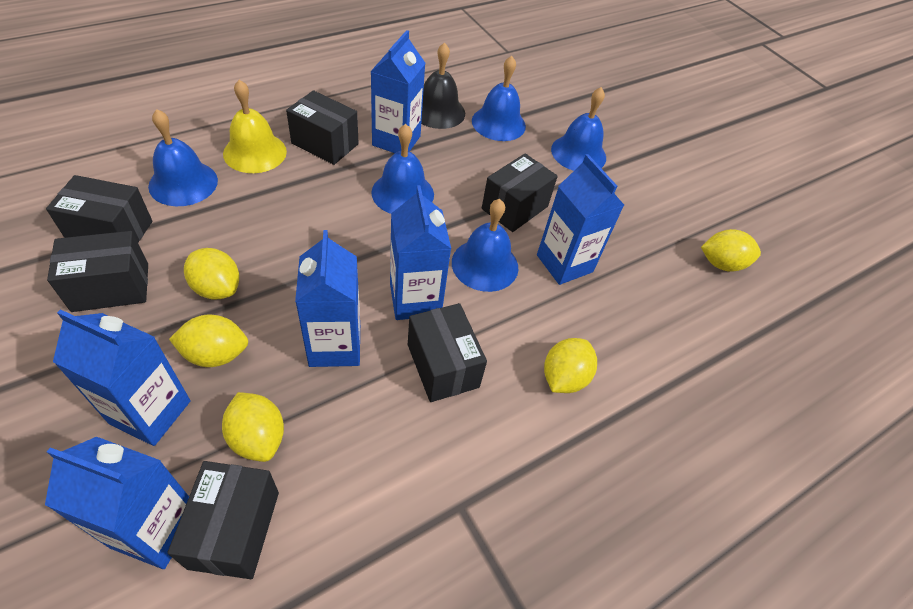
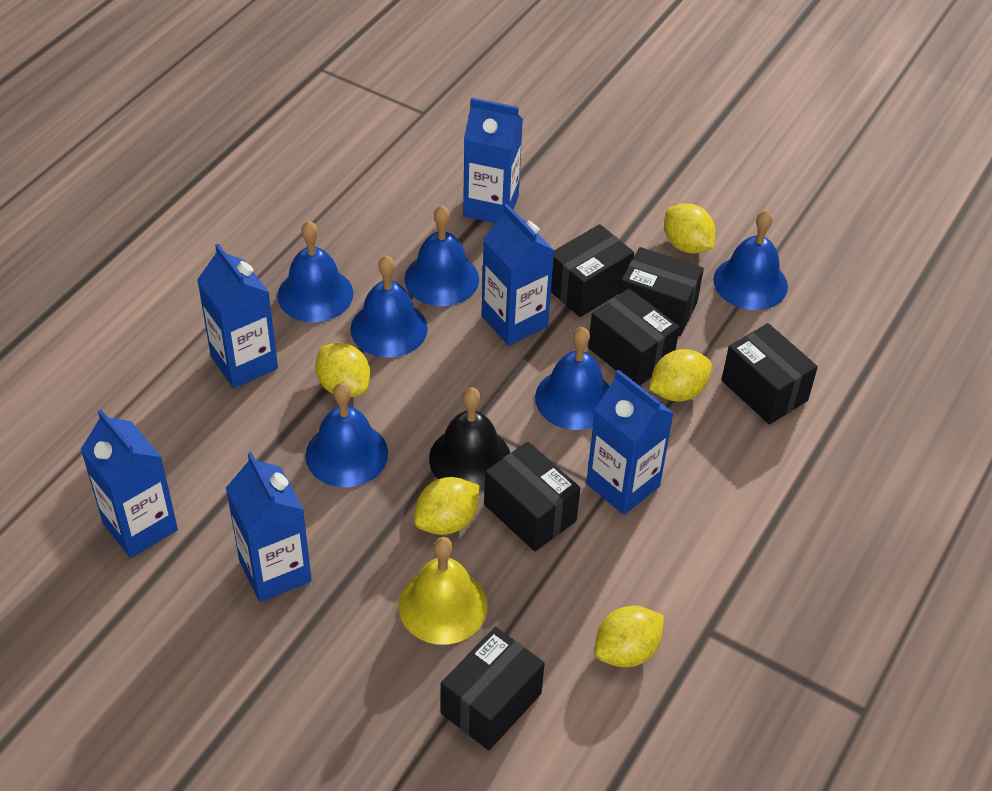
blue bell: 5 -> 6

